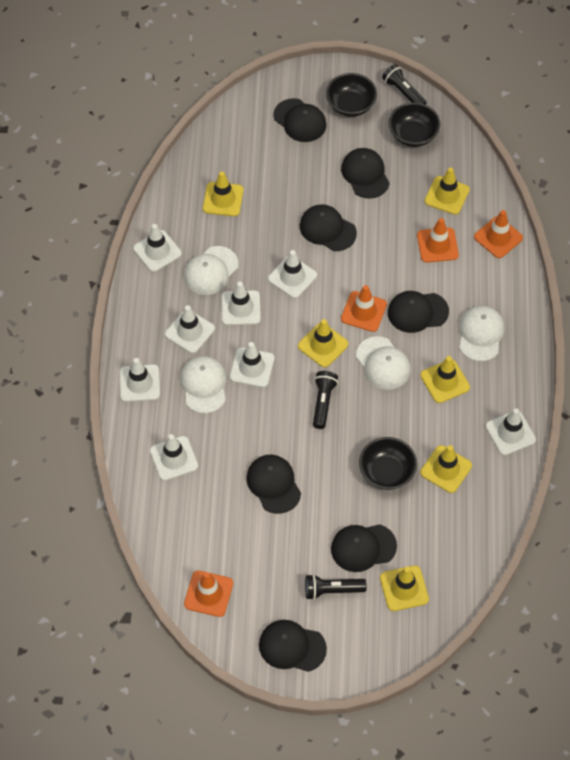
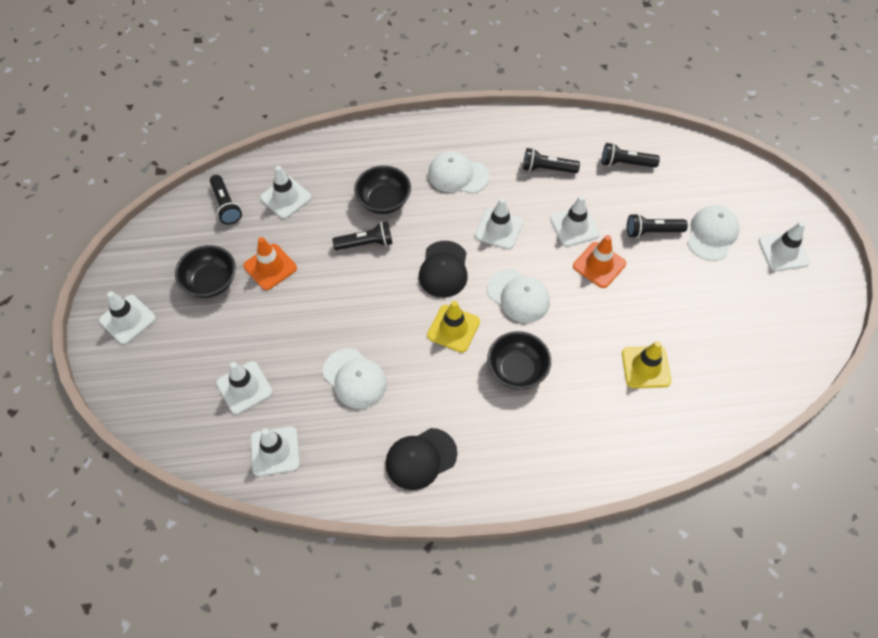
black cap: 7 -> 2
black flashlight: 3 -> 5
orange traffic cone: 4 -> 2
white traffic cone: 8 -> 7
yellow traffic cone: 6 -> 2

